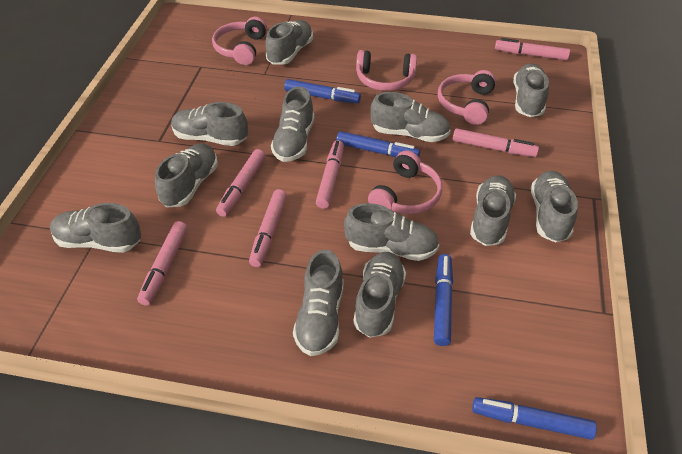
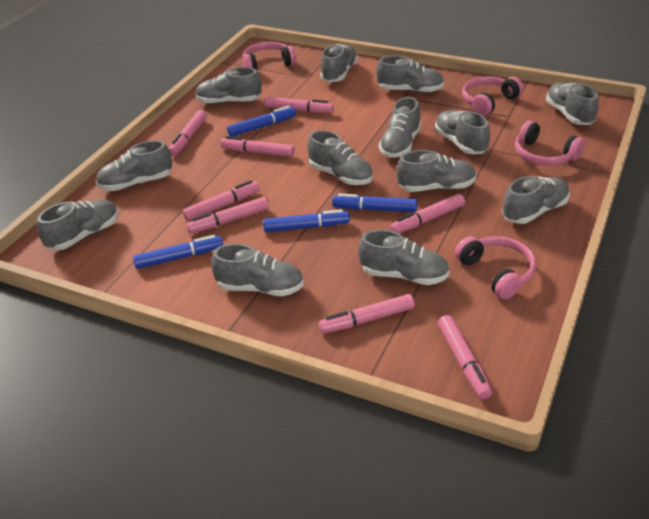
grey shoe: 12 -> 13
pink marker: 6 -> 8

